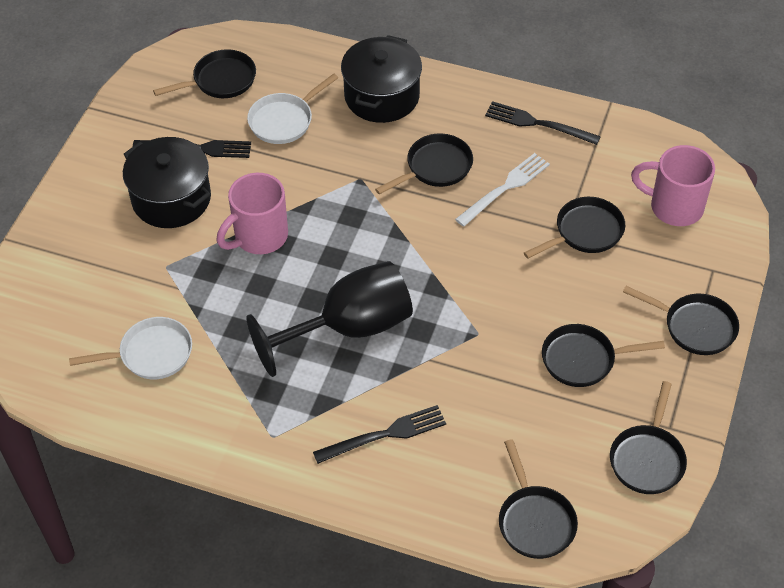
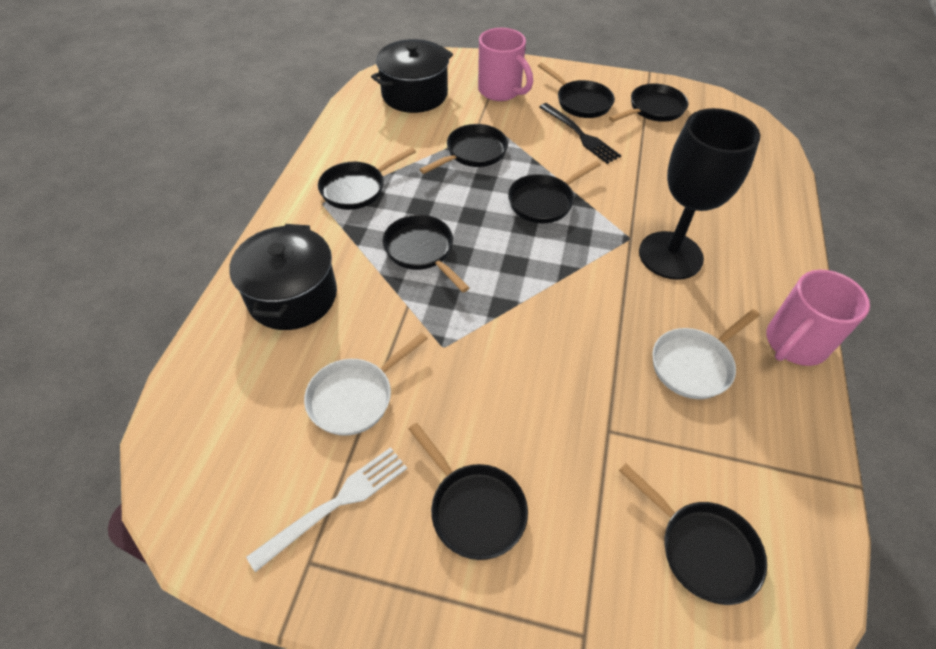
black fork: 3 -> 1
black pan: 7 -> 8

